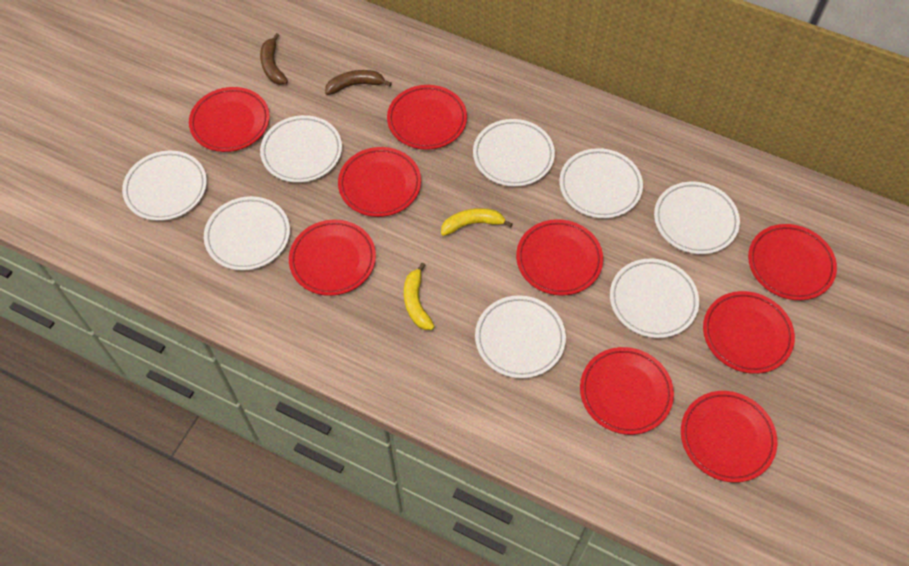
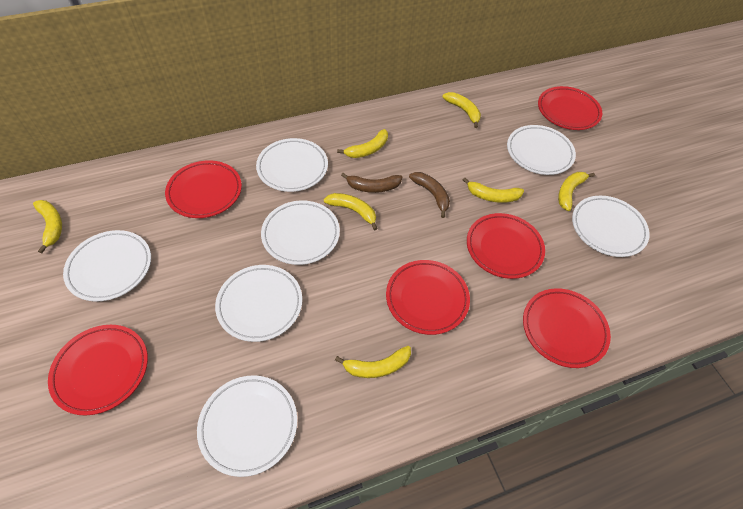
red plate: 9 -> 6
white plate: 8 -> 7
yellow banana: 2 -> 7

